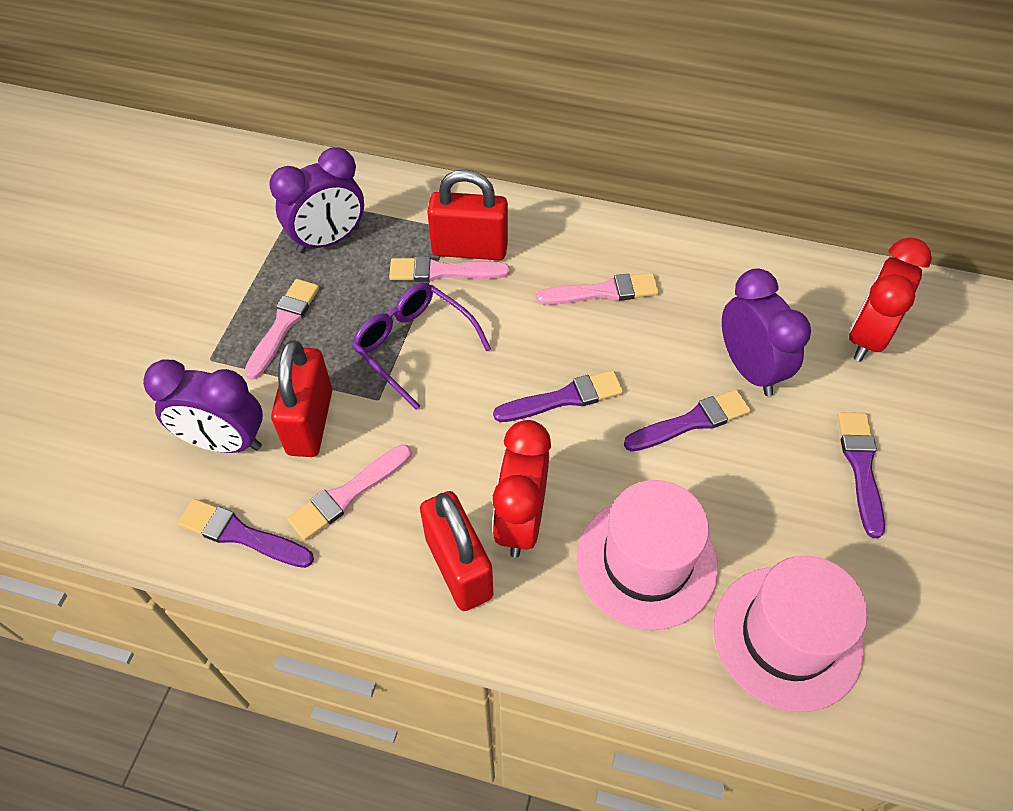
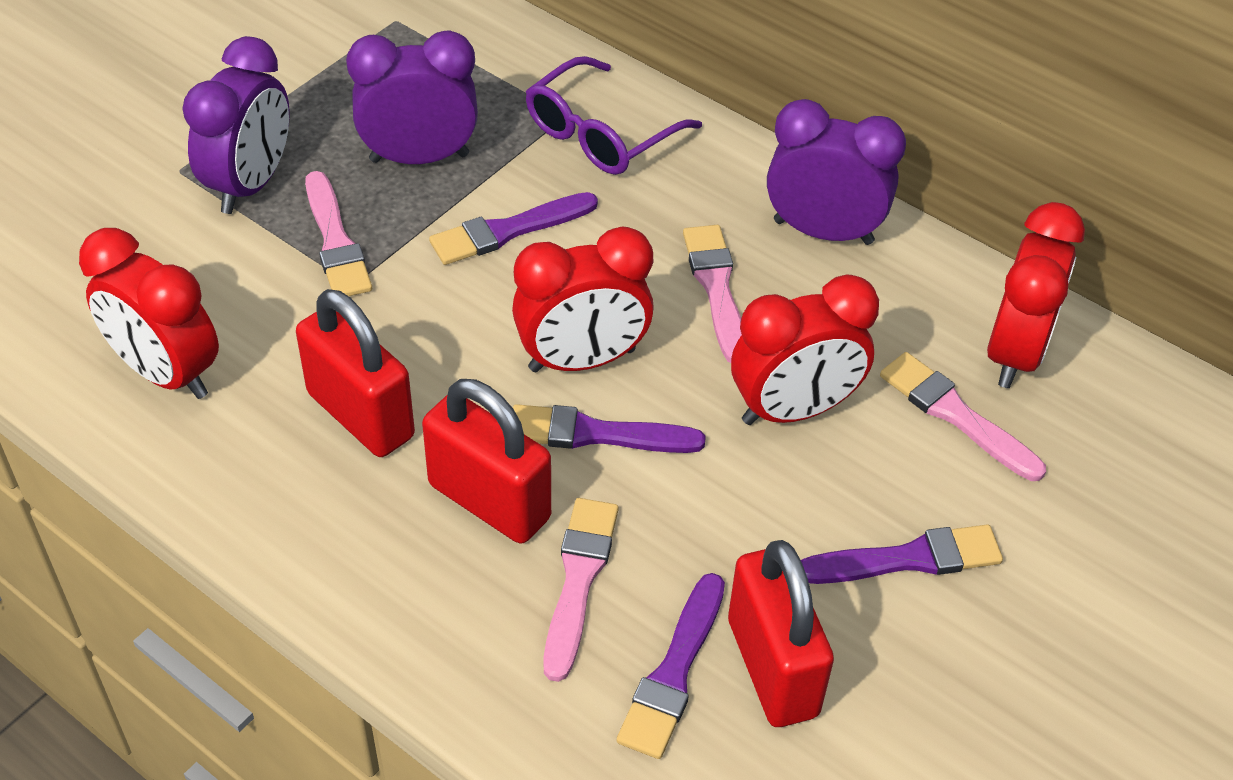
pink hat: 2 -> 0
red clock: 2 -> 4

